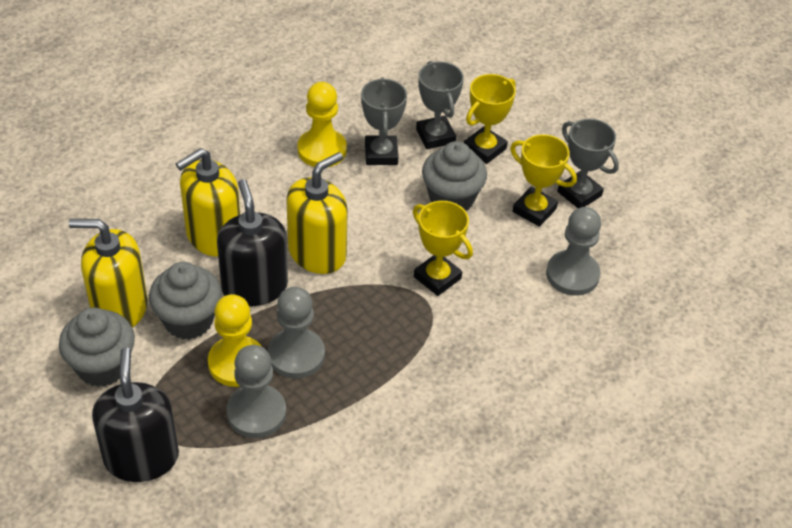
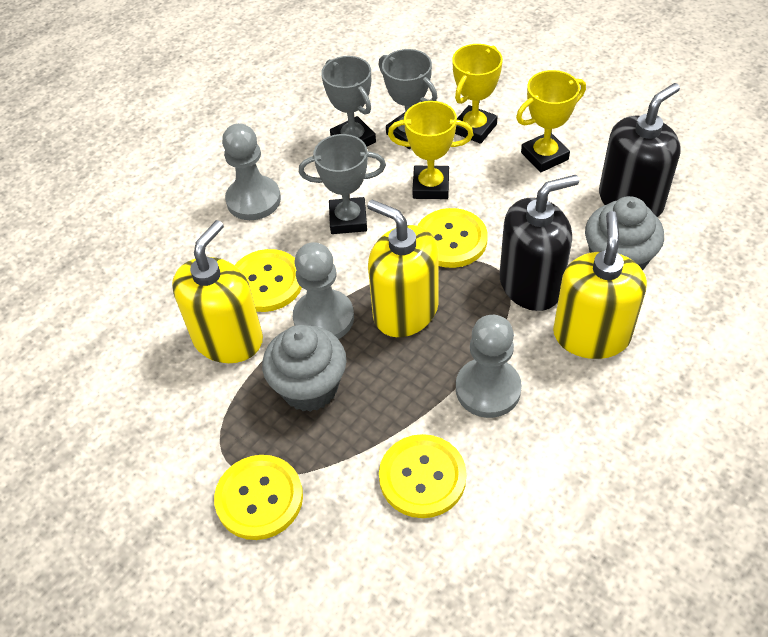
grey cupcake: 3 -> 2
yellow button: 0 -> 4
yellow pawn: 2 -> 0

